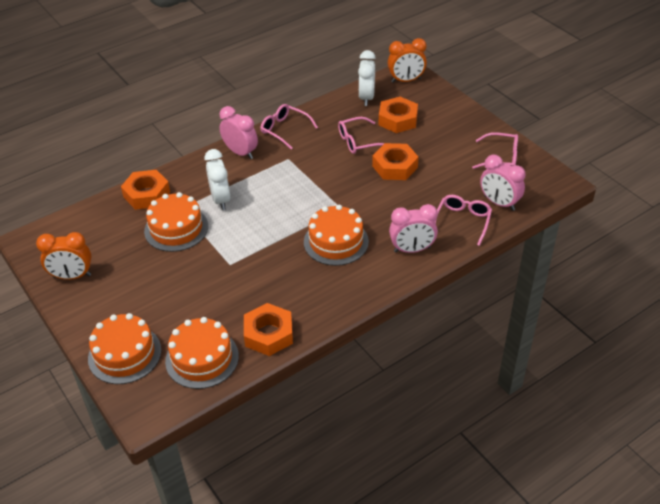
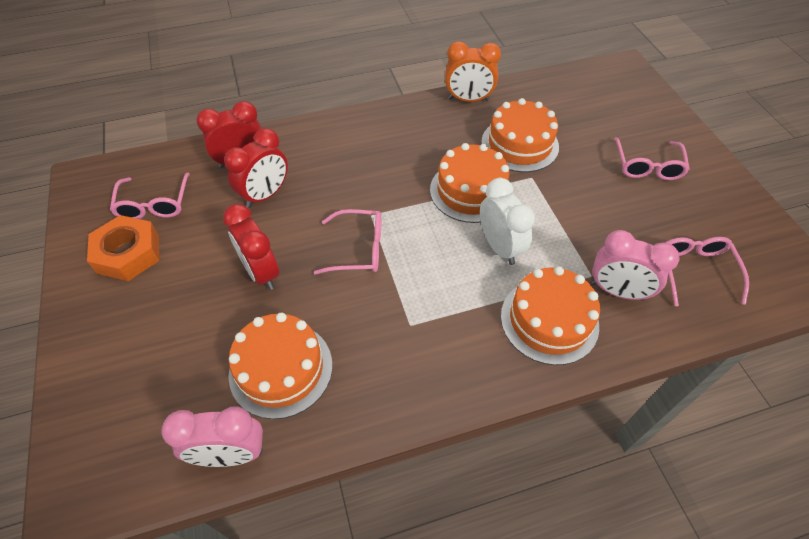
orange clock: 2 -> 1
orange nut: 4 -> 1
pink clock: 3 -> 2
red clock: 0 -> 3
white clock: 2 -> 1

